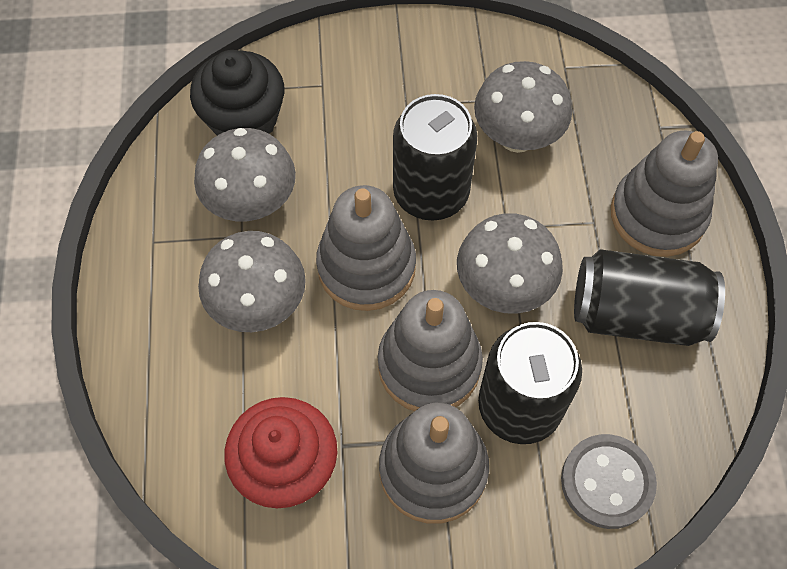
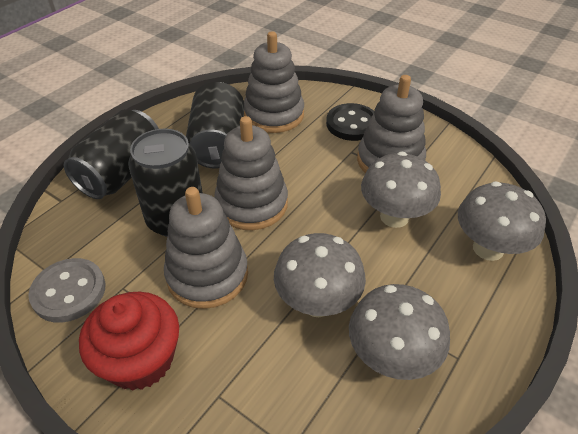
black button: 0 -> 1
black cupcake: 1 -> 0

